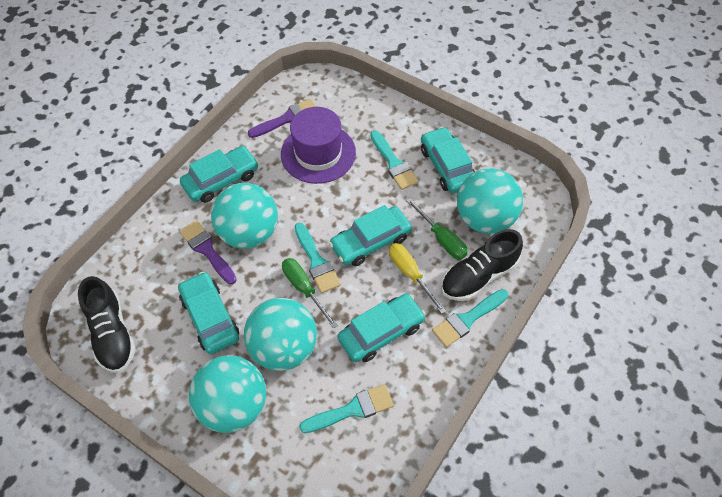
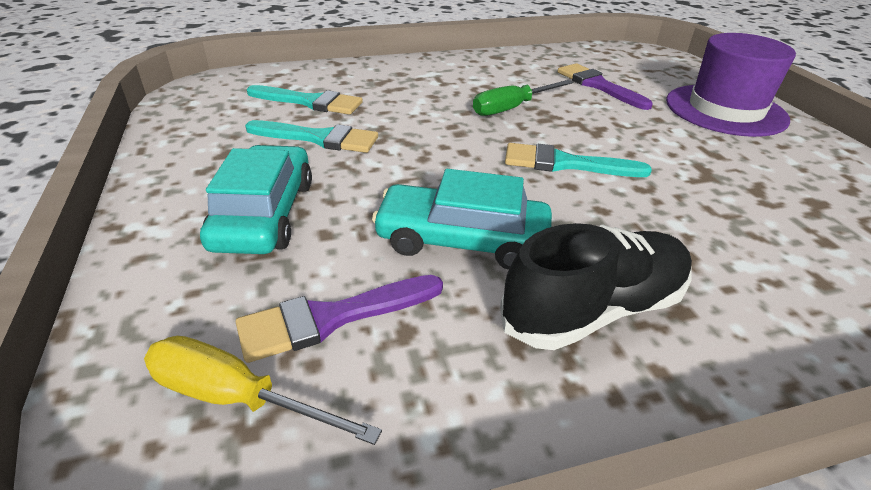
black shoe: 2 -> 1
green screwdriver: 2 -> 1
turquoise ball: 4 -> 0
turquoise brush: 4 -> 3
turquoise car: 5 -> 2

